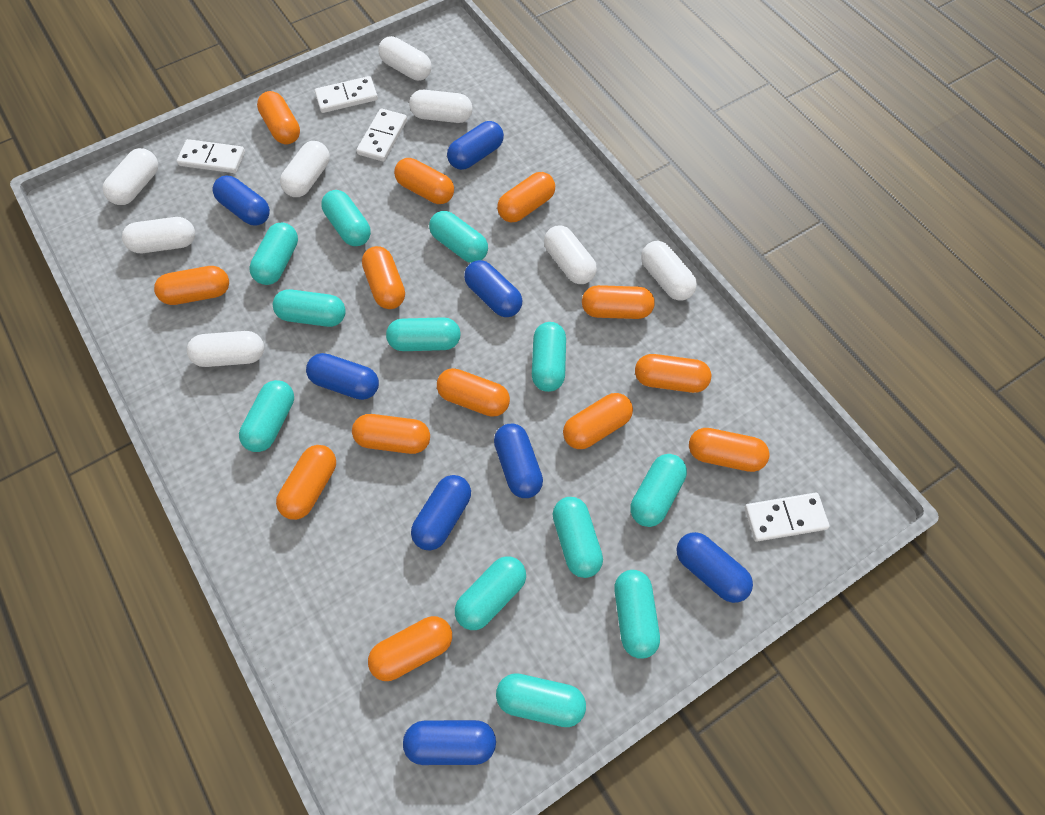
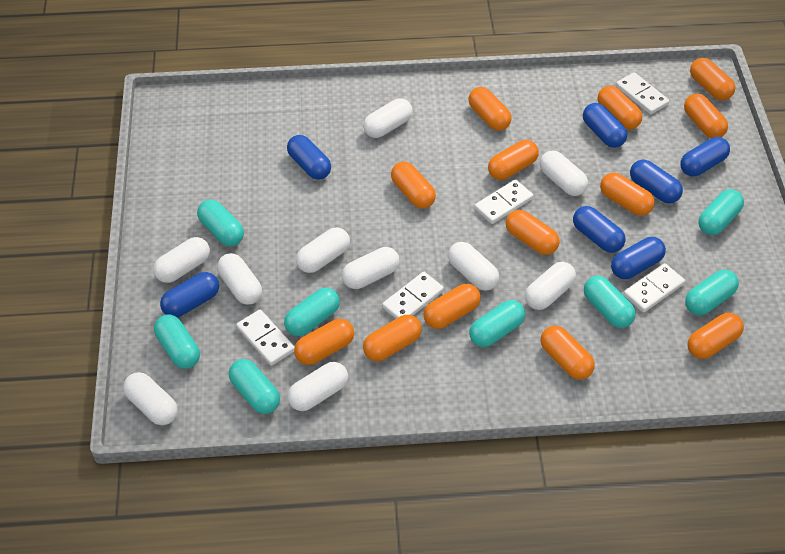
blue capsule: 8 -> 7
turquoise capsule: 12 -> 8
white capsule: 8 -> 10
white domino: 4 -> 5

